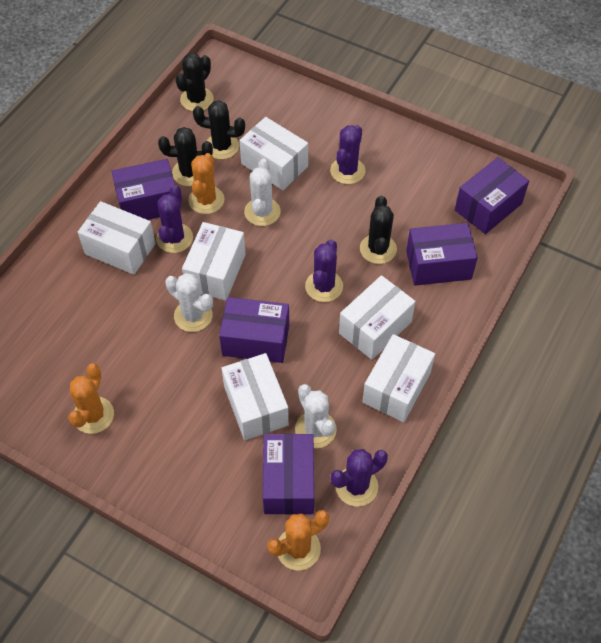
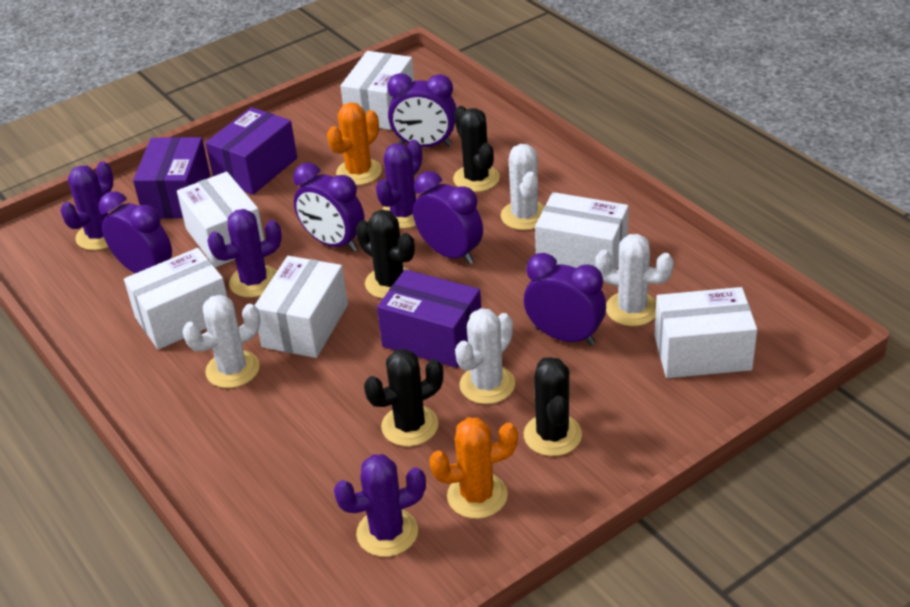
orange cactus: 3 -> 2
purple box: 5 -> 3
purple clock: 0 -> 5
white cactus: 3 -> 4

